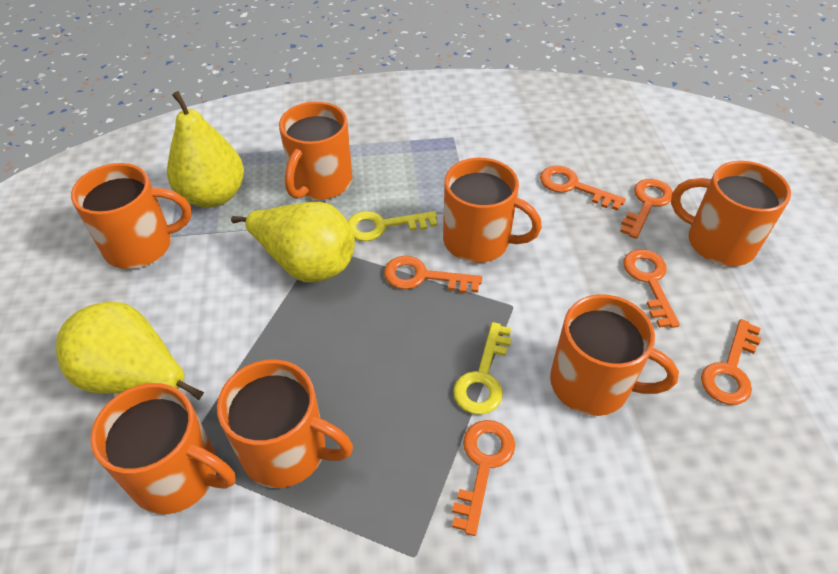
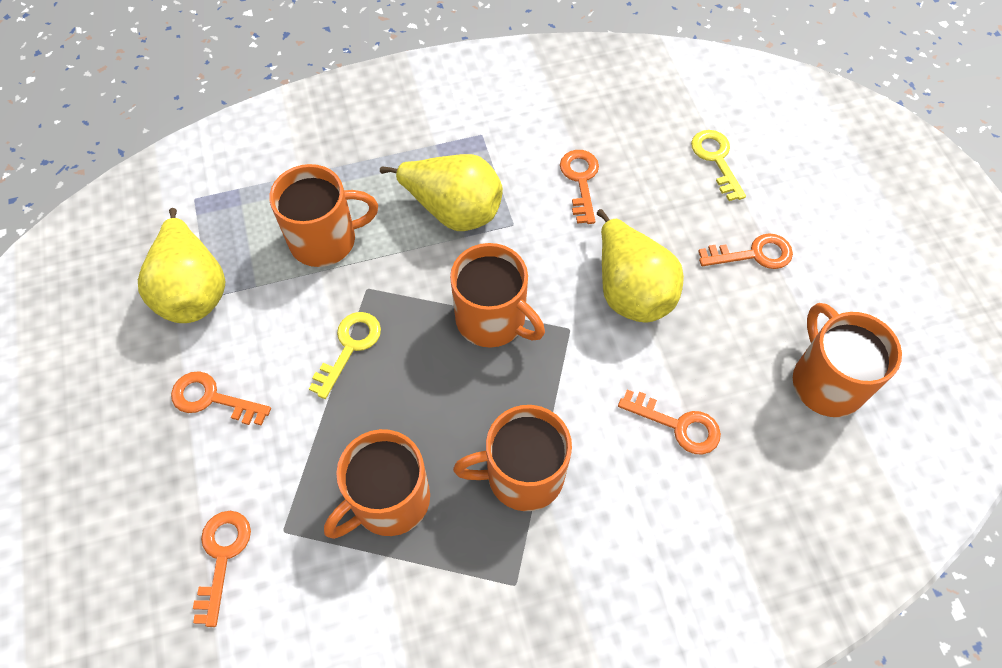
orange key: 6 -> 5
orange mug: 7 -> 5

